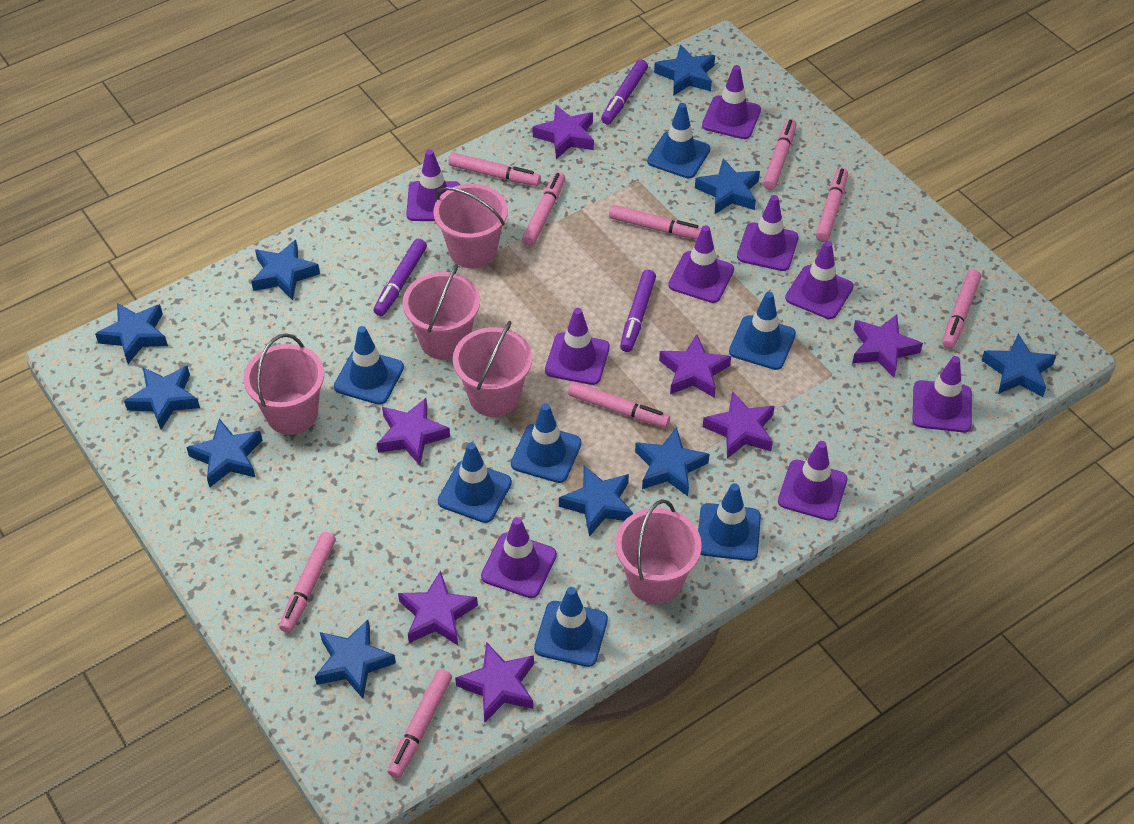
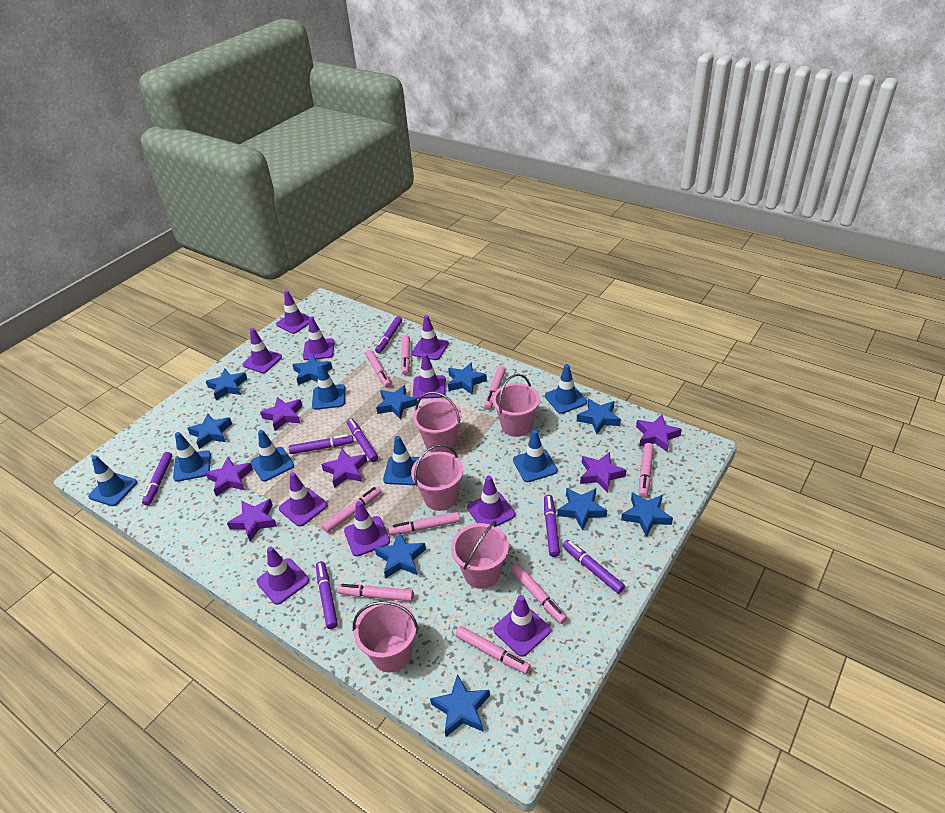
purple marker: 3 -> 7
purple star: 7 -> 6
purple traffic cone: 9 -> 10

